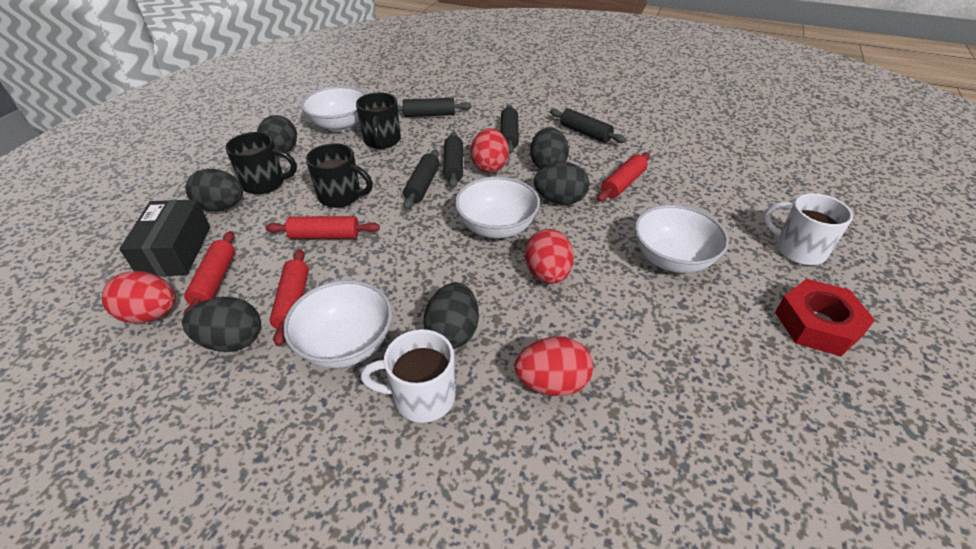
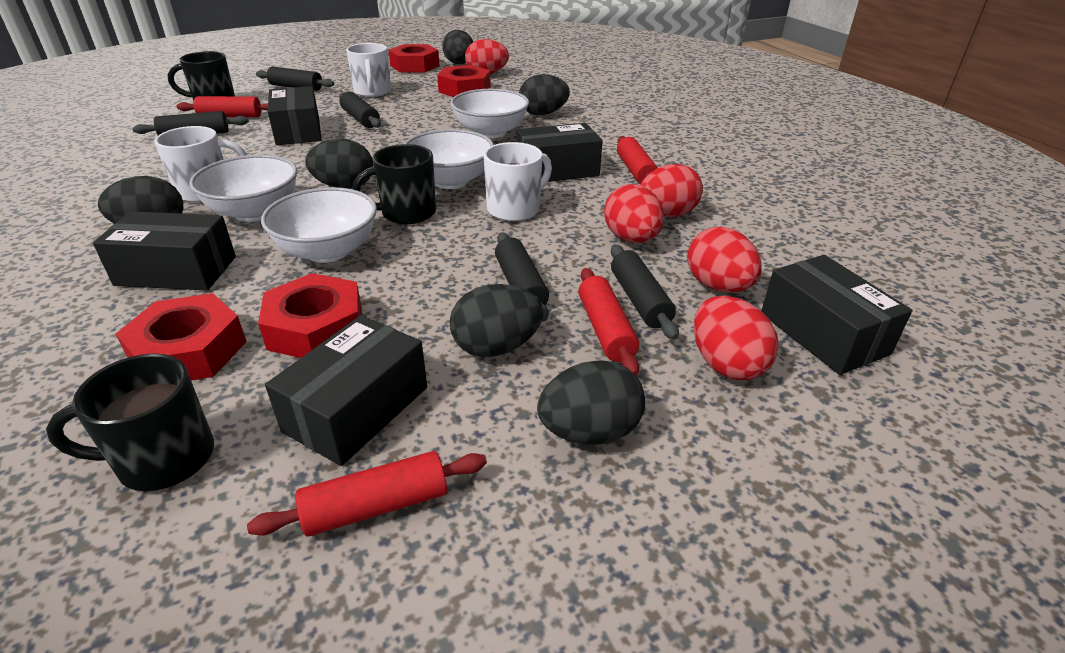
black box: 1 -> 5
red egg: 4 -> 5
red nut: 1 -> 4
white mug: 2 -> 3

